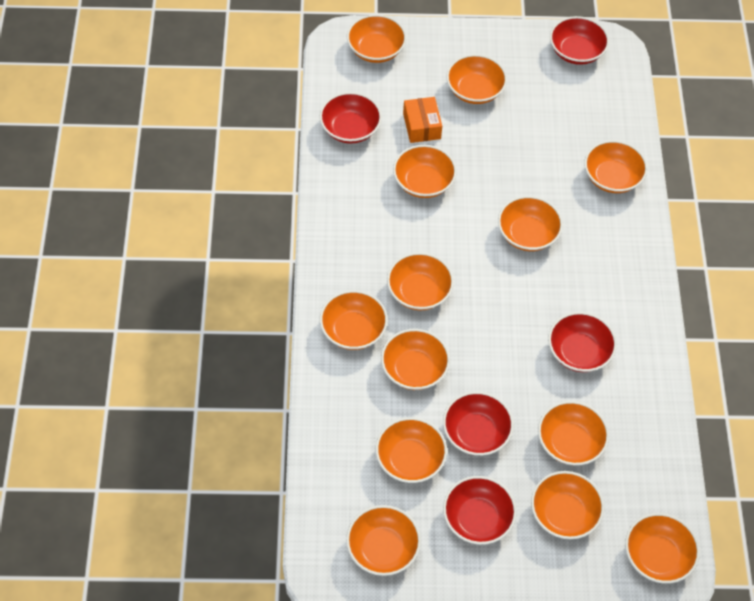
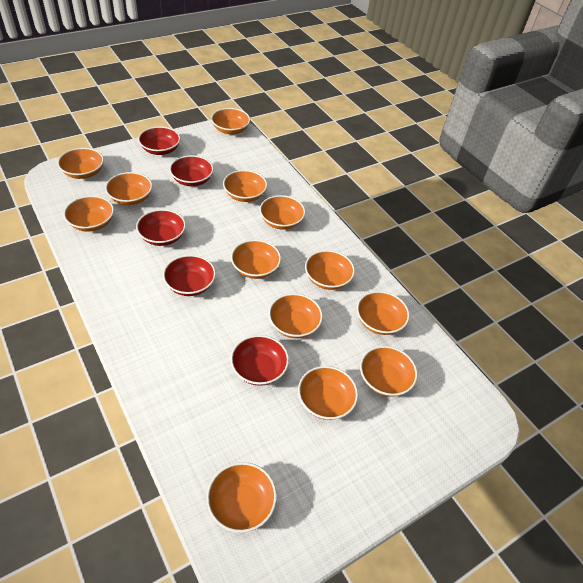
orange box: 1 -> 0

